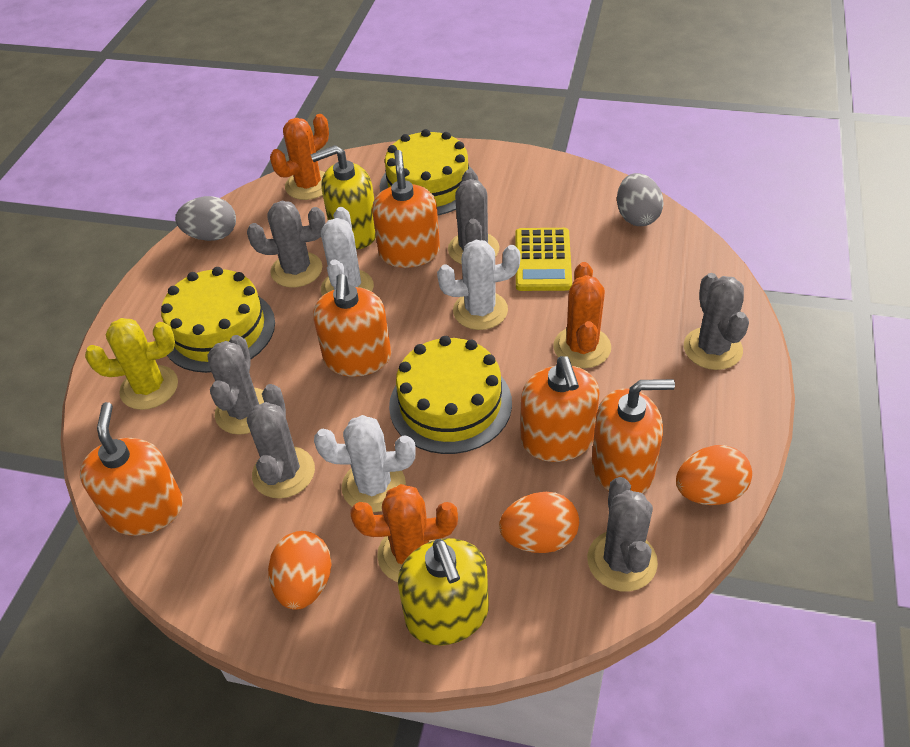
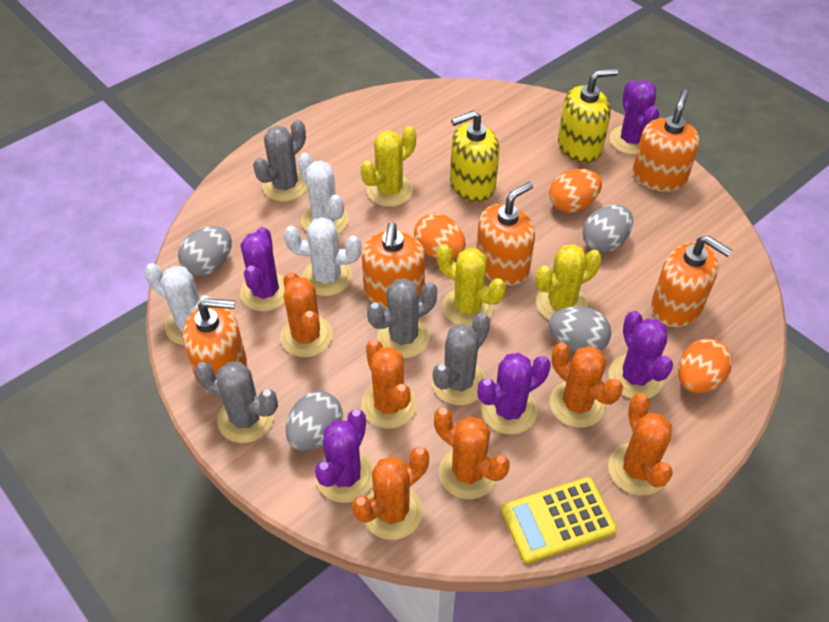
grey cactus: 6 -> 4
grey egg: 2 -> 4
orange cactus: 3 -> 6
purple cactus: 0 -> 5
yellow cactus: 1 -> 3
yellow cake: 3 -> 0

